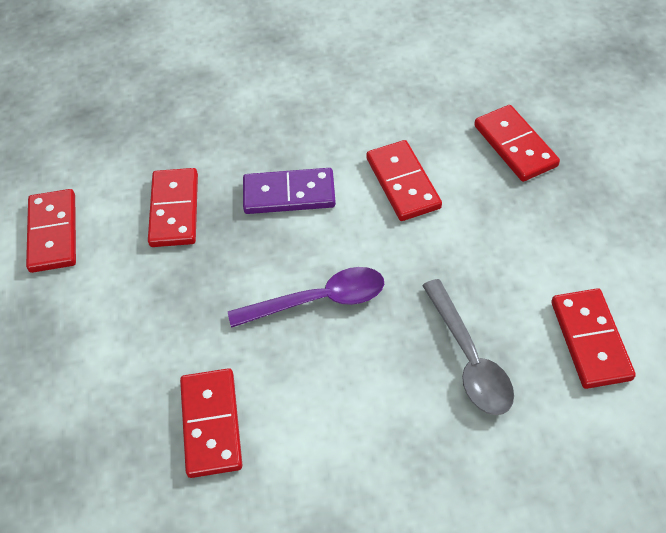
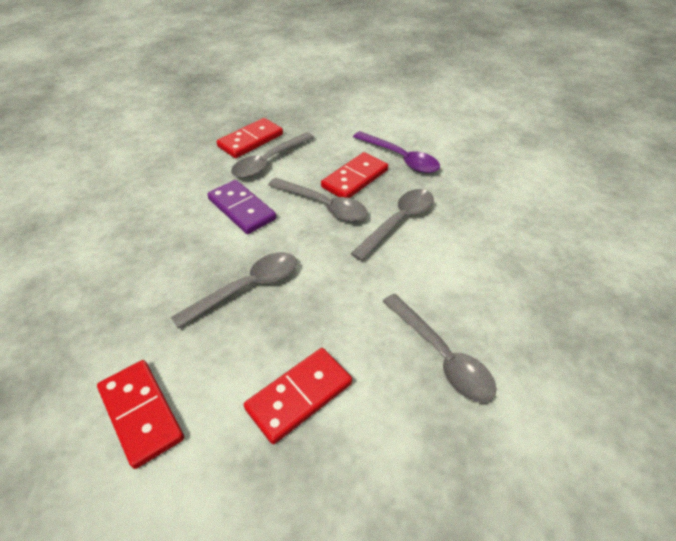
grey spoon: 1 -> 5
red domino: 6 -> 4

